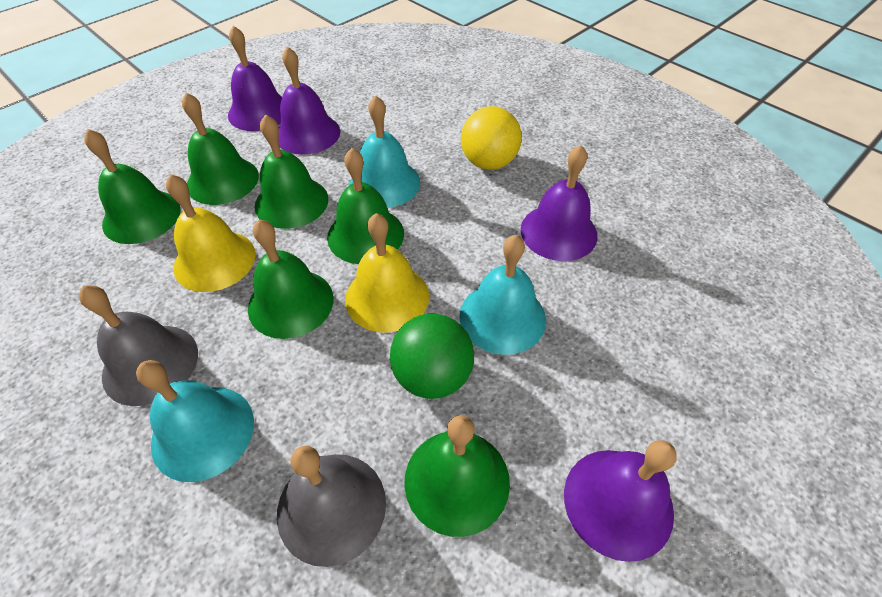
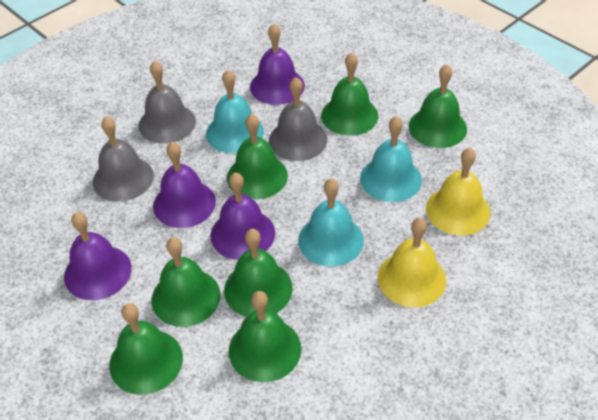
green ball: 1 -> 0
green bell: 6 -> 7
grey bell: 2 -> 3
yellow ball: 1 -> 0

